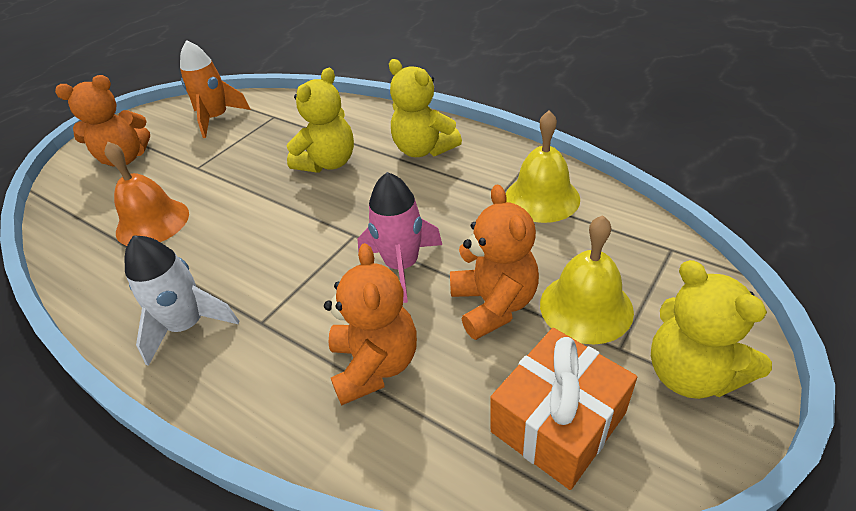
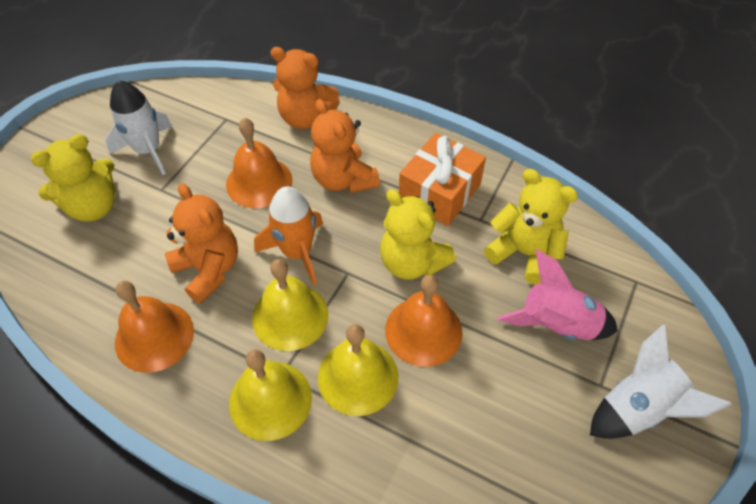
orange bell: 1 -> 3
white rocket: 1 -> 2
yellow bell: 2 -> 3

